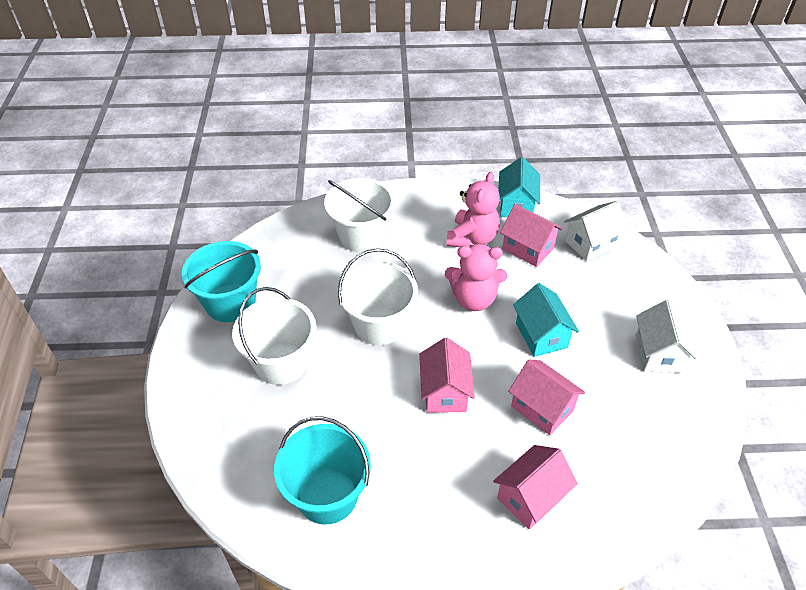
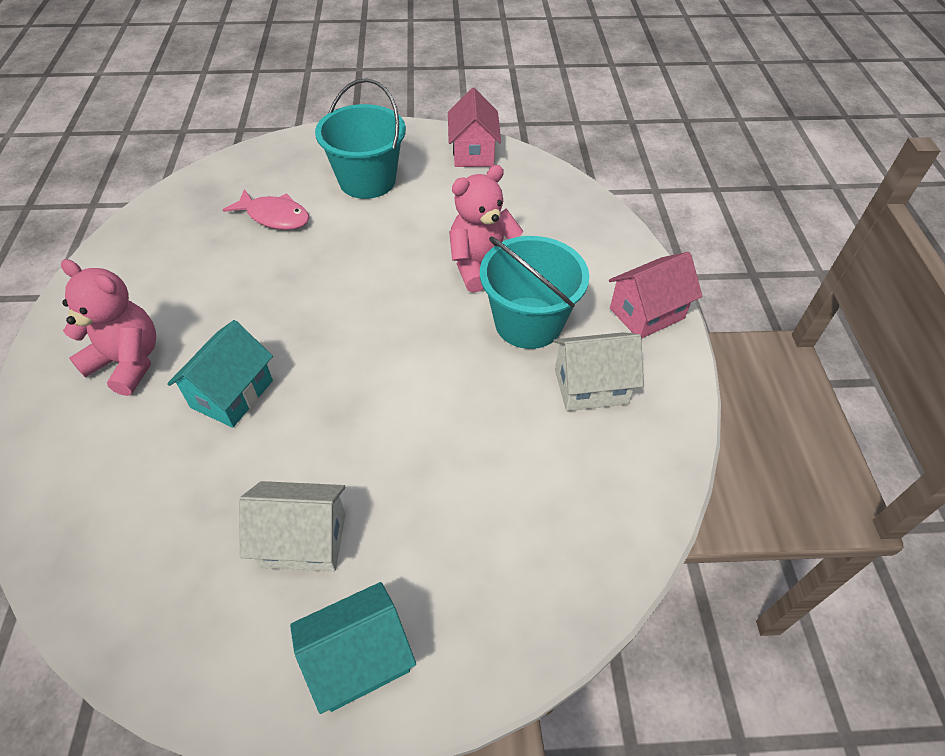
pink fish: 0 -> 1
pink house: 4 -> 2
white bucket: 3 -> 0

